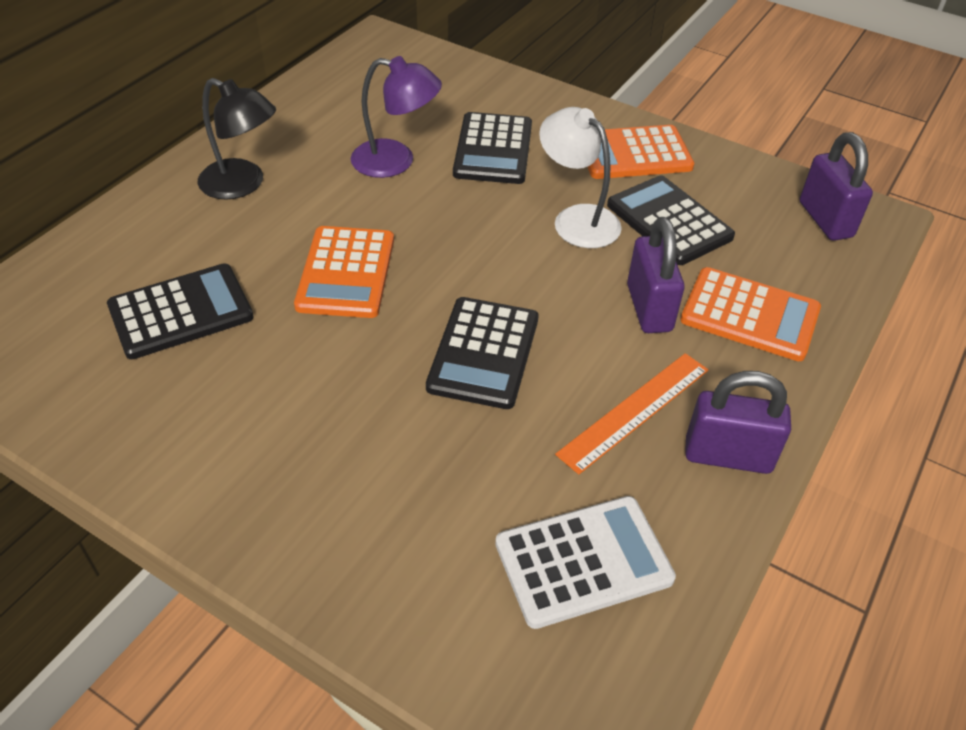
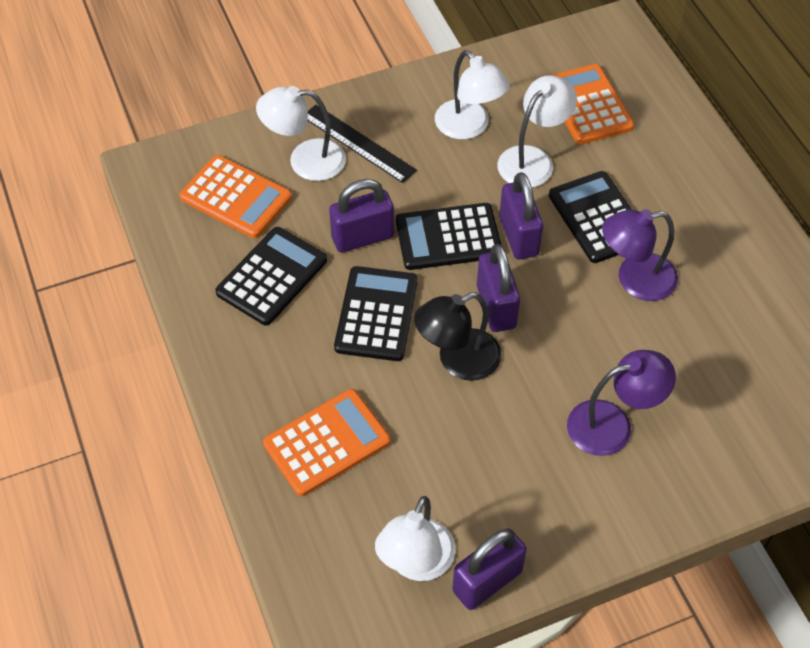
black ruler: 0 -> 1
orange ruler: 1 -> 0
purple lamp: 1 -> 2
purple padlock: 3 -> 4
white calculator: 1 -> 0
white lamp: 1 -> 4

